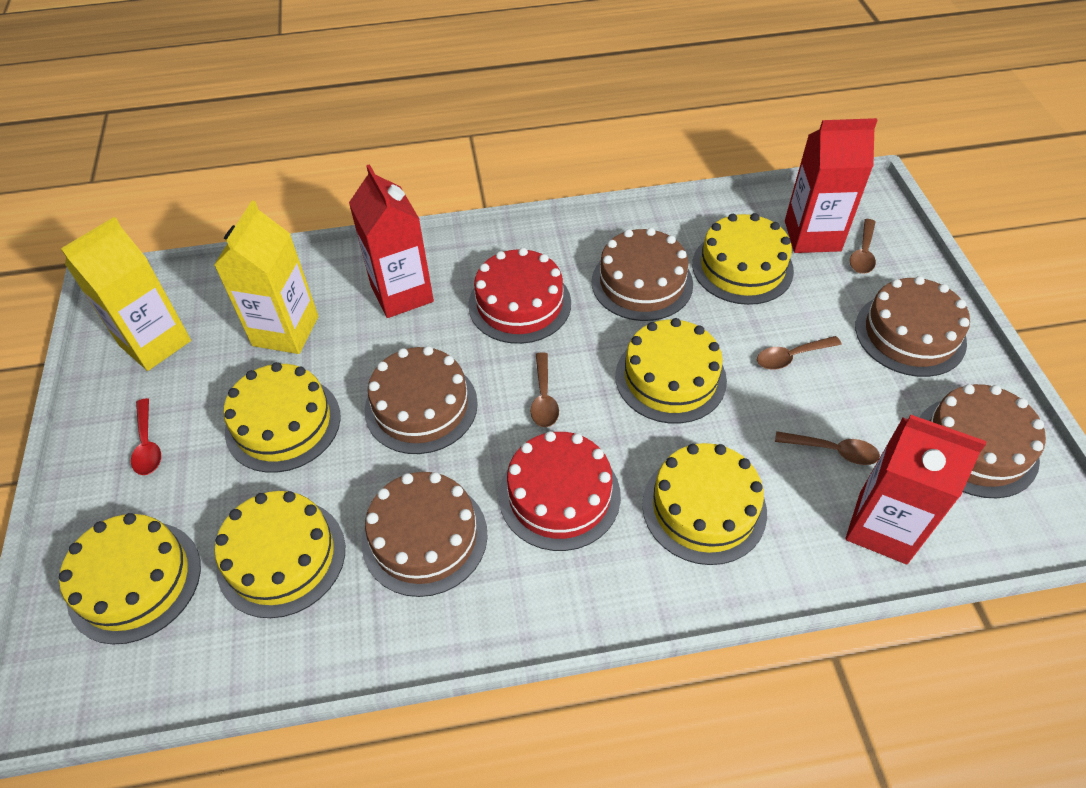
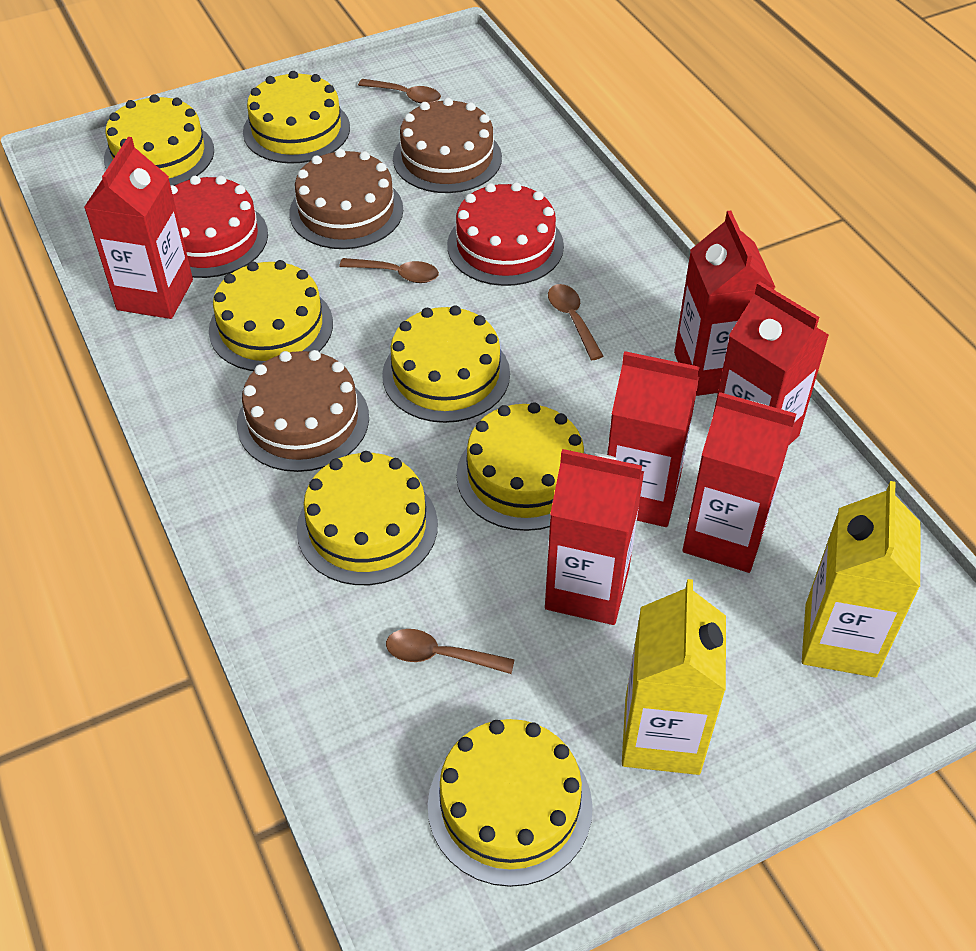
brown cake: 5 -> 3
red carton: 3 -> 6
red spoon: 1 -> 0
yellow cake: 6 -> 7

